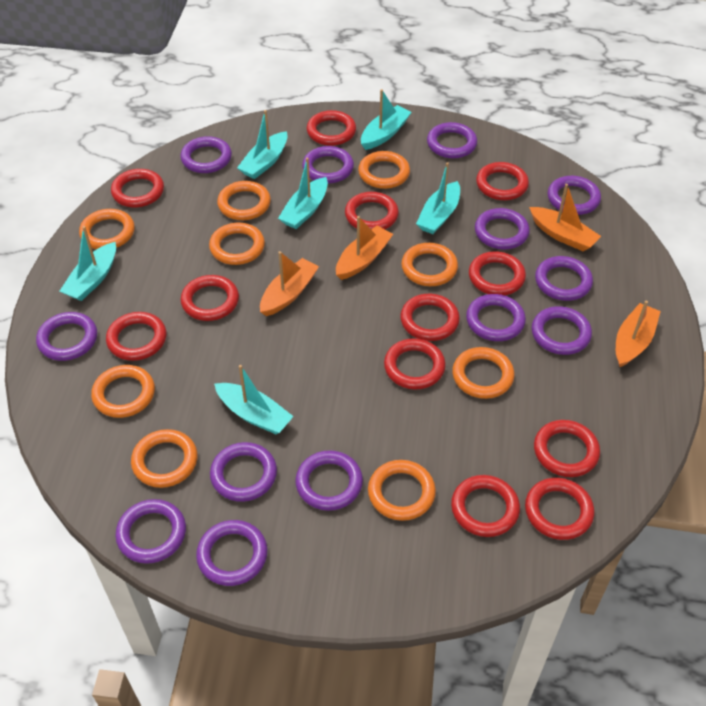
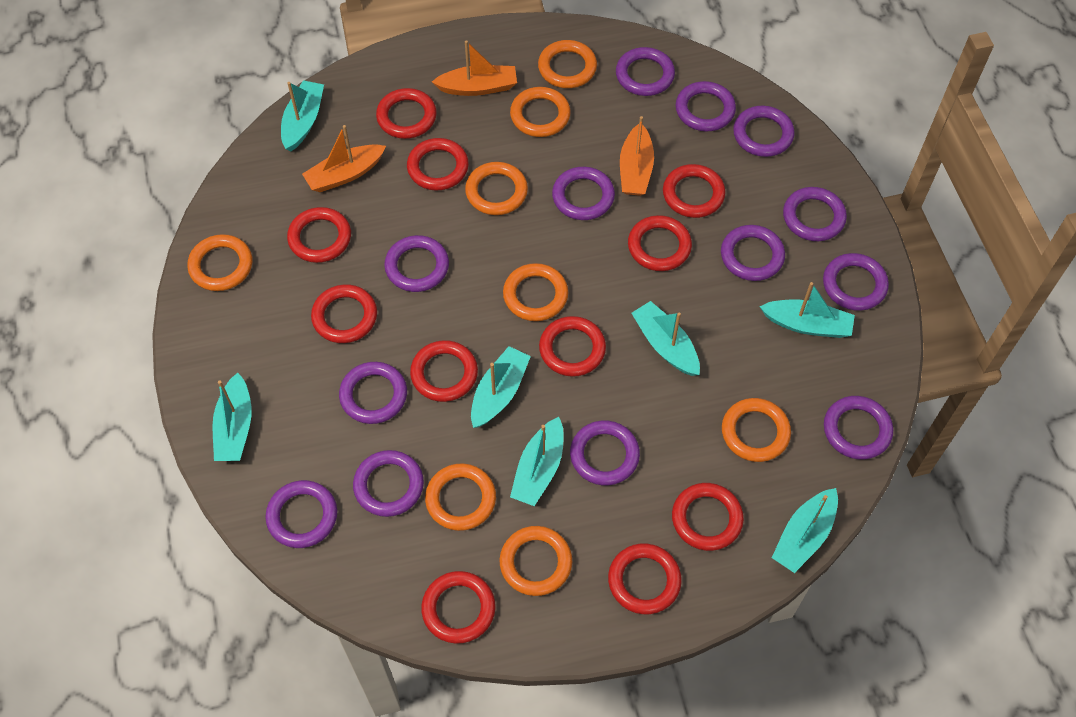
orange boat: 4 -> 3
orange ring: 9 -> 8
red ring: 12 -> 11
turquoise boat: 6 -> 7

